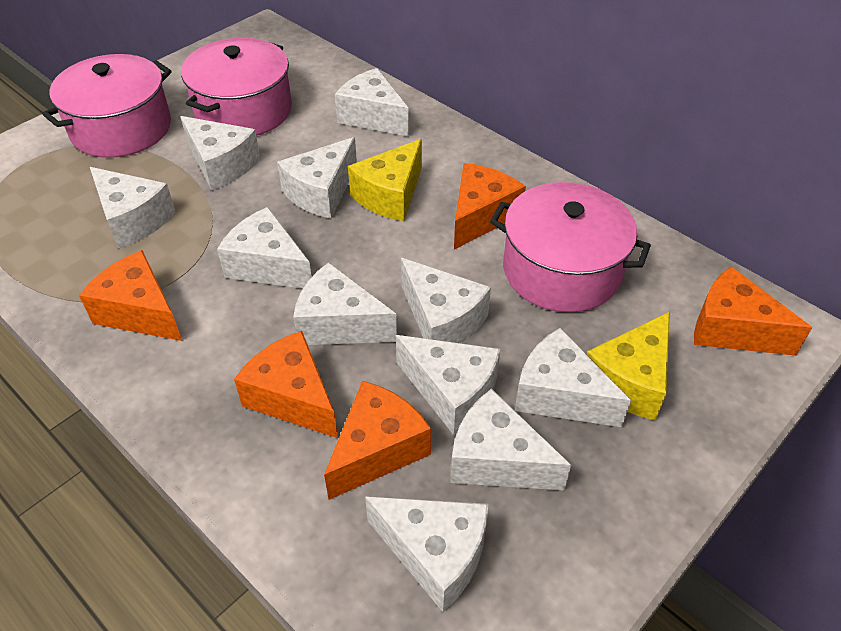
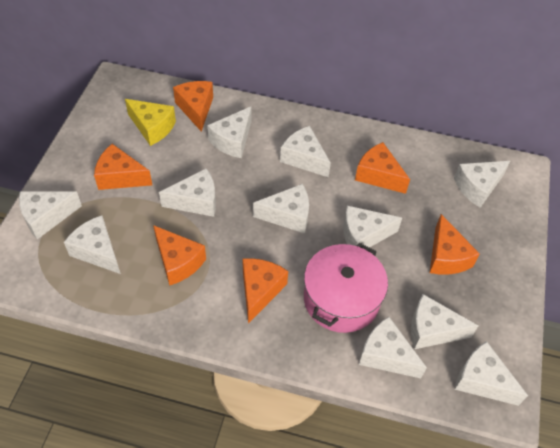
orange cheese: 5 -> 6
pink pot: 3 -> 1
yellow cheese: 2 -> 1

